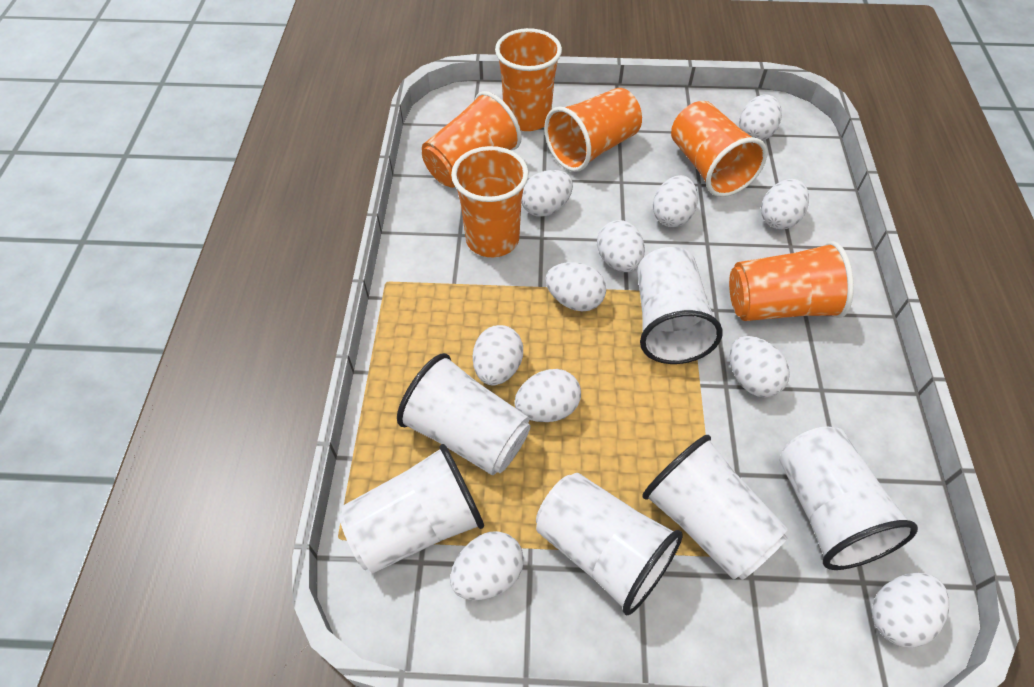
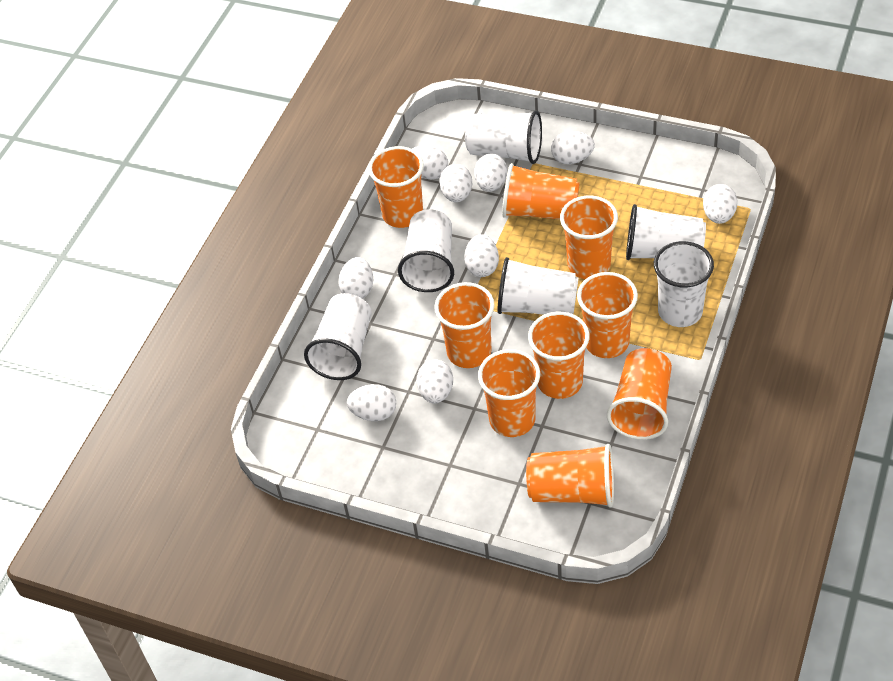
orange cup: 6 -> 9
white egg: 11 -> 9

